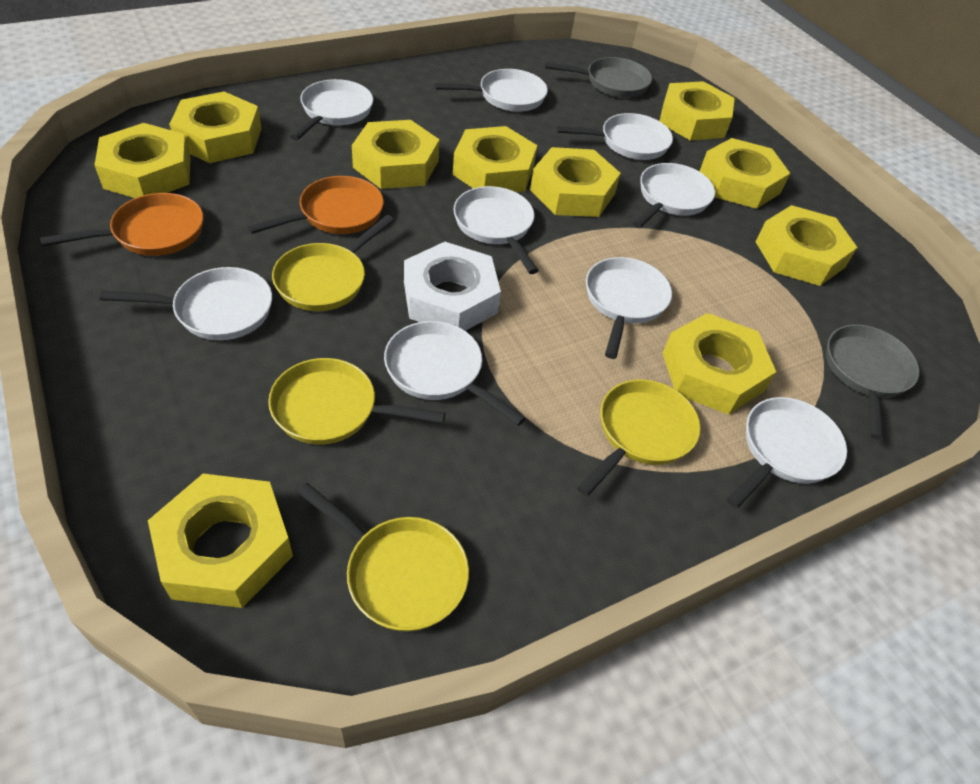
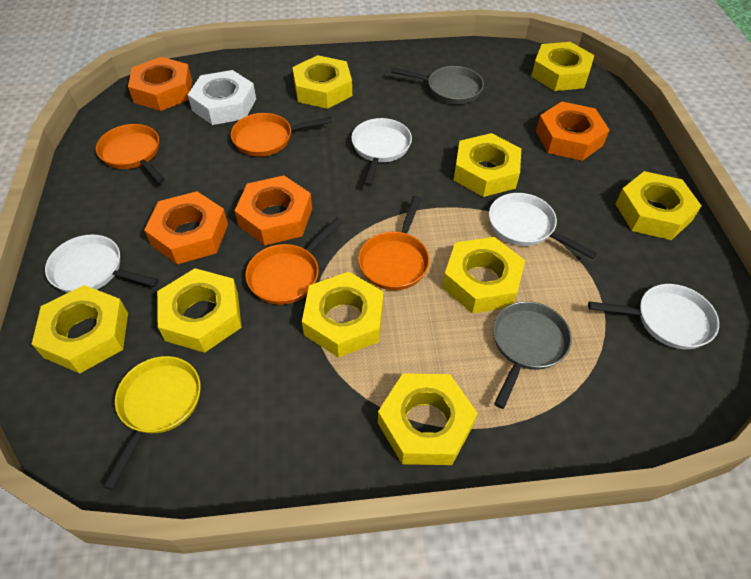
orange nut: 0 -> 4
orange pan: 2 -> 4
white pan: 9 -> 4
yellow nut: 10 -> 9
yellow pan: 4 -> 1

